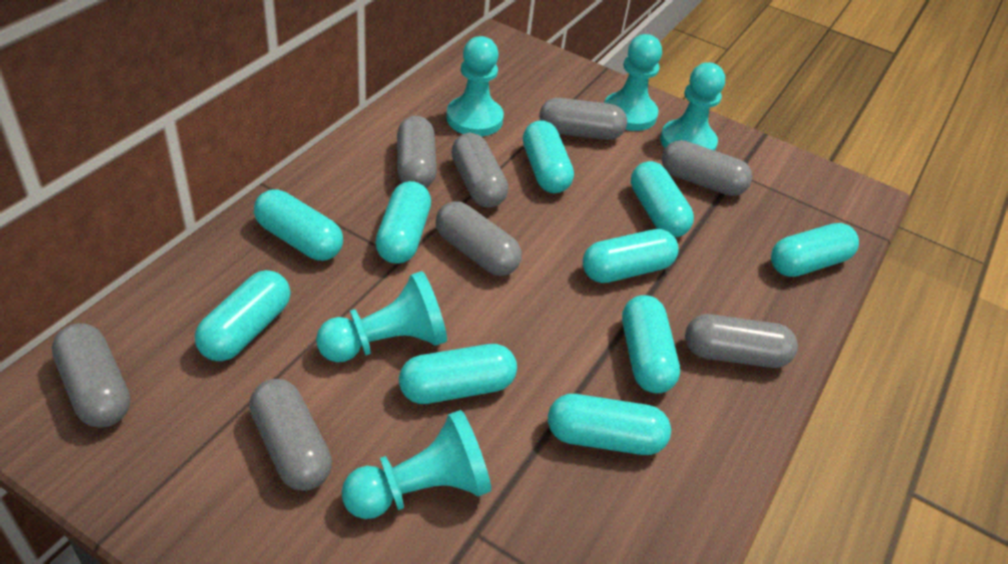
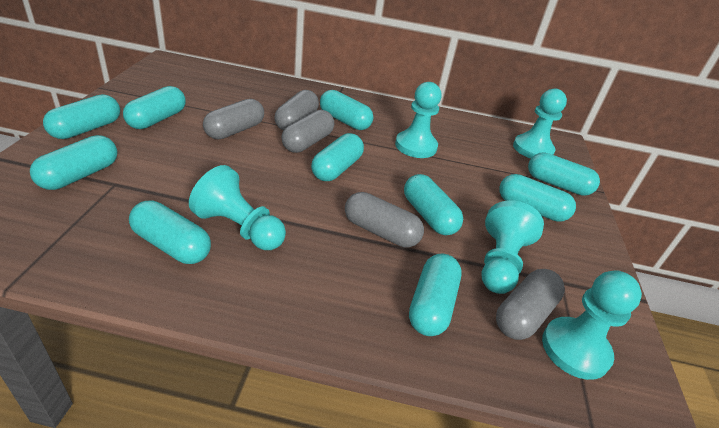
grey capsule: 8 -> 5

